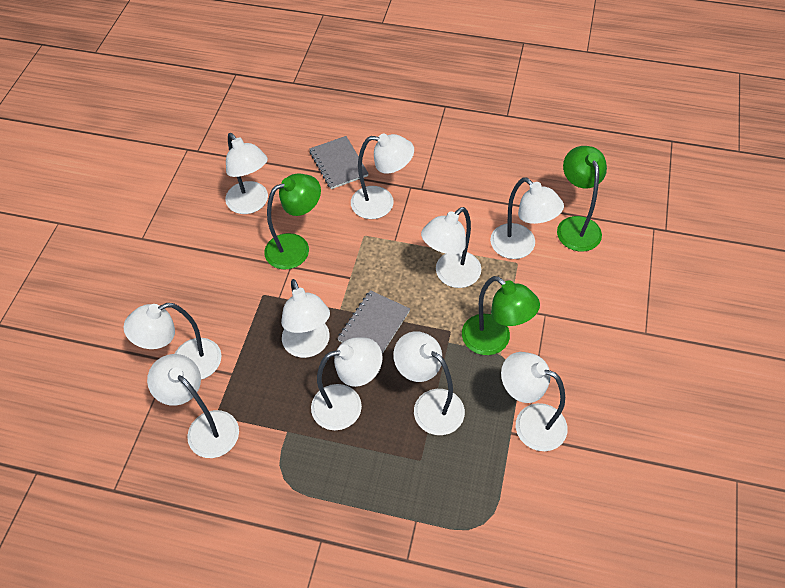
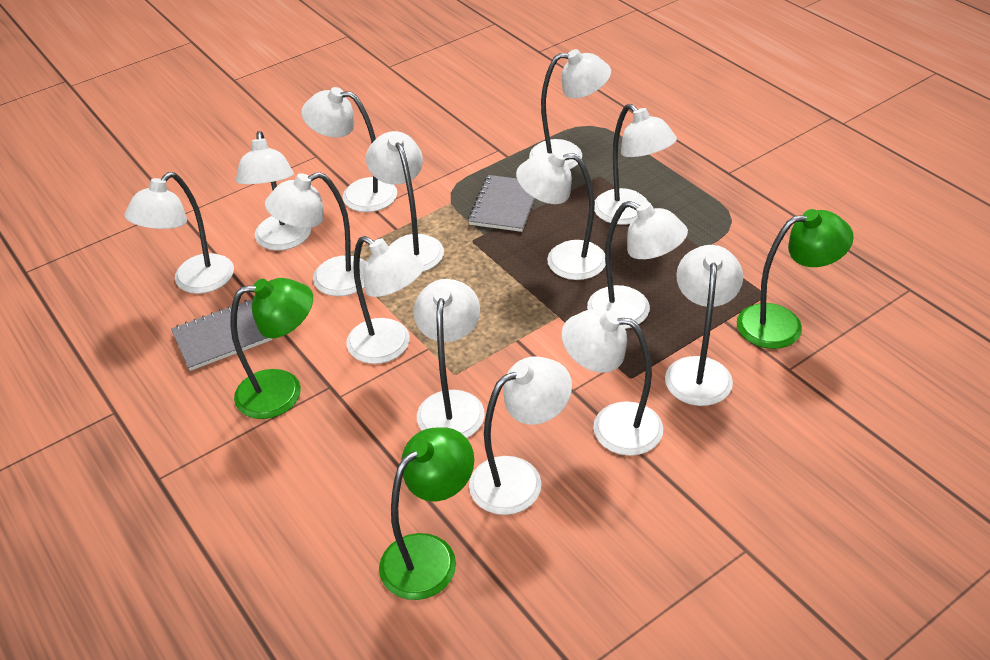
white lamp: 10 -> 14

